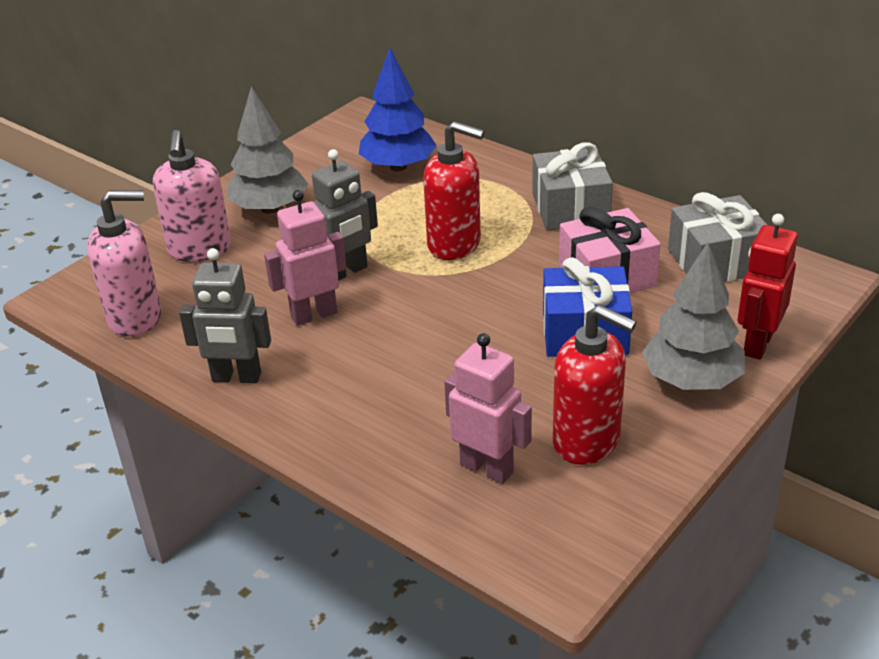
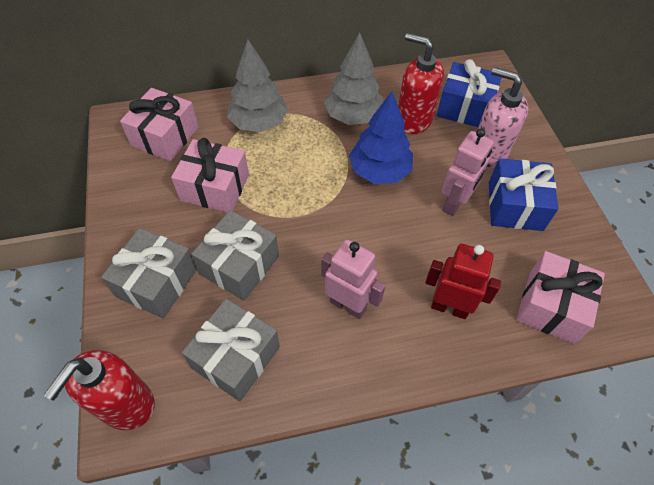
blue gift: 1 -> 2
grey gift: 2 -> 3
grey robot: 2 -> 0
pink gift: 1 -> 3
pink soap dispenser: 2 -> 1

